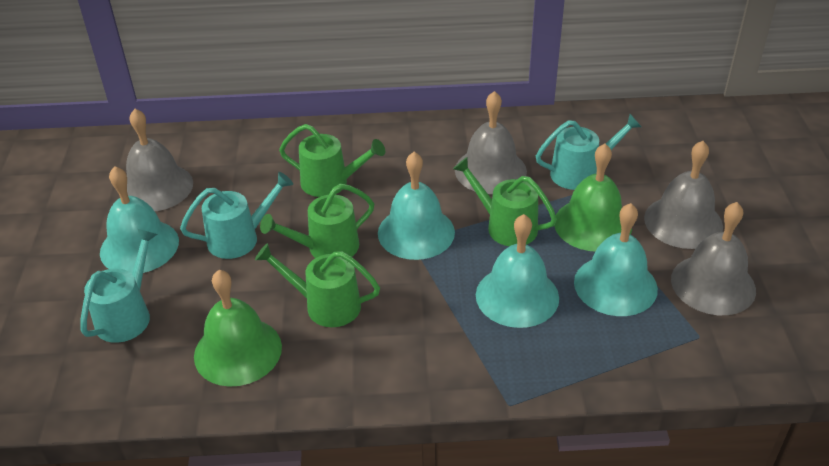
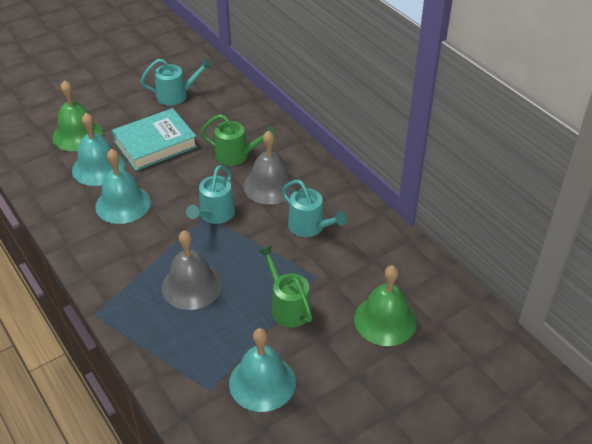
green watering can: 4 -> 2
grey bell: 4 -> 2
turquoise bell: 4 -> 3
turquoise book: 0 -> 1

